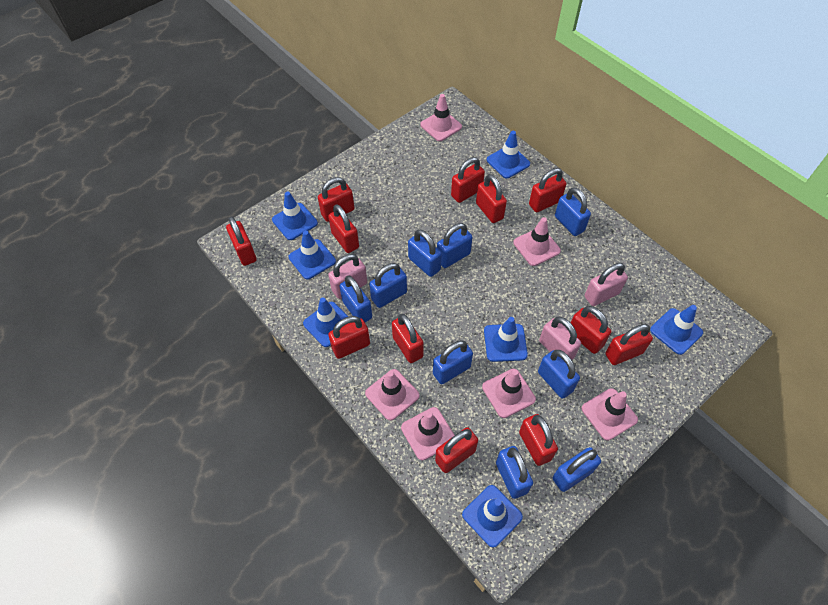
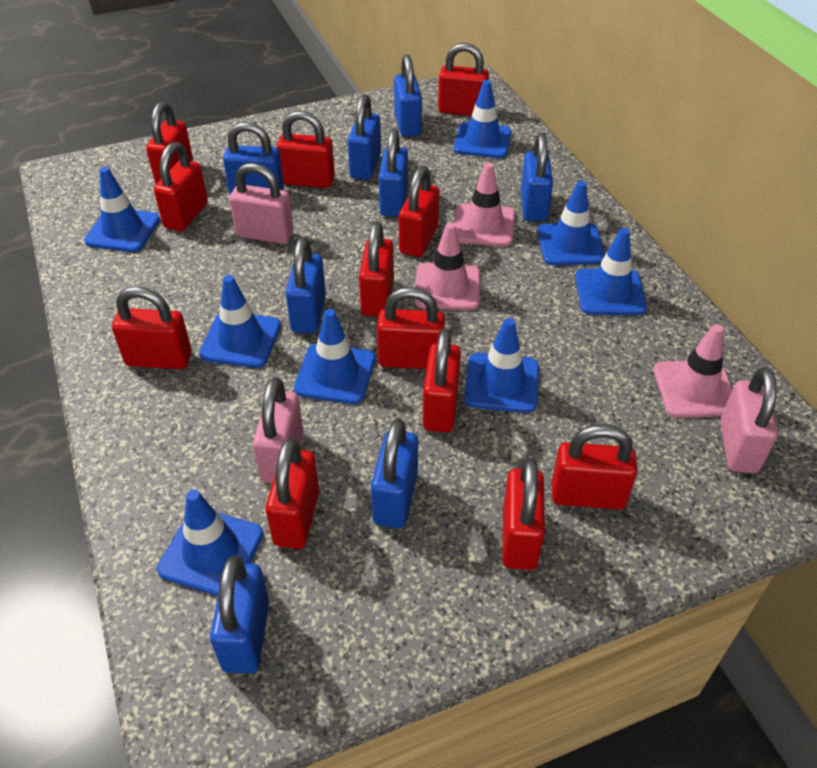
blue padlock: 9 -> 8
blue traffic cone: 7 -> 8
pink traffic cone: 6 -> 3

